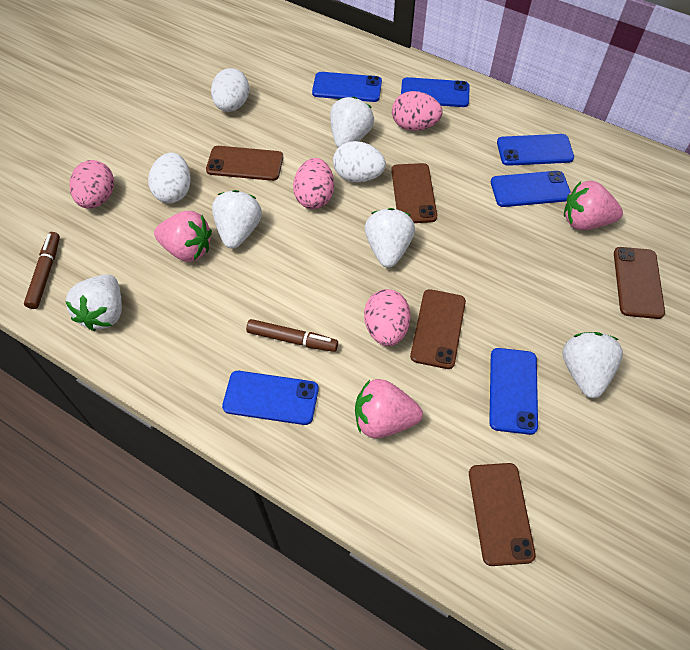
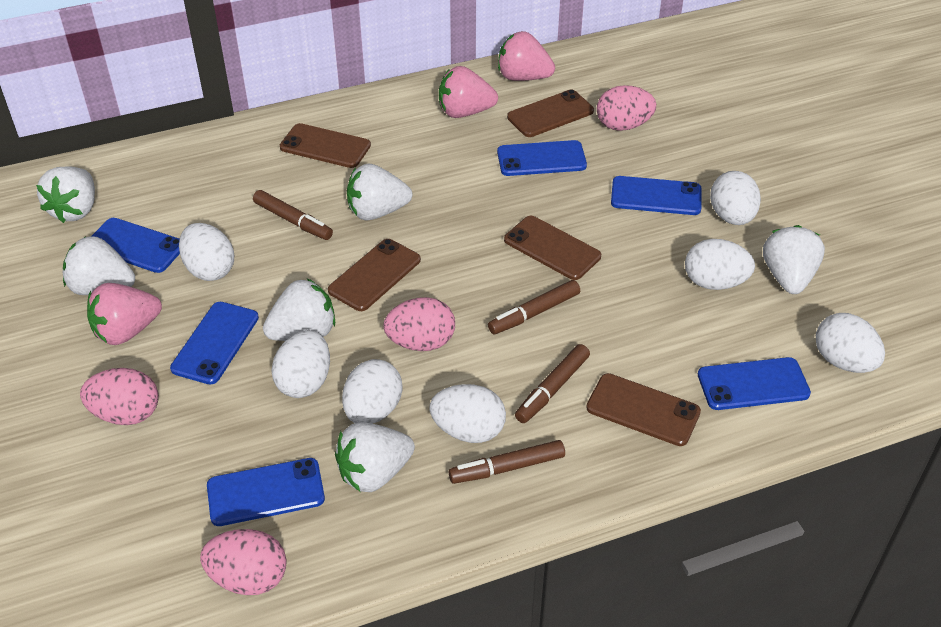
brown marker: 2 -> 4
white egg: 3 -> 7
white strawberry: 5 -> 6

